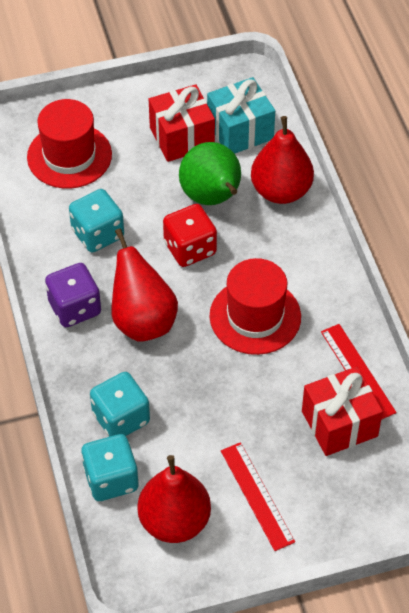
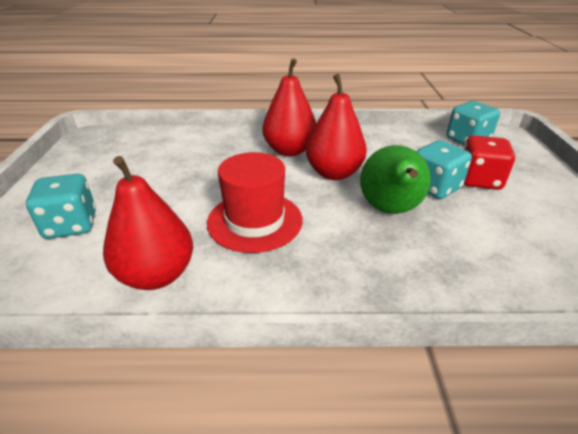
purple dice: 1 -> 0
red gift: 2 -> 0
red hat: 2 -> 1
red ruler: 2 -> 0
turquoise gift: 1 -> 0

